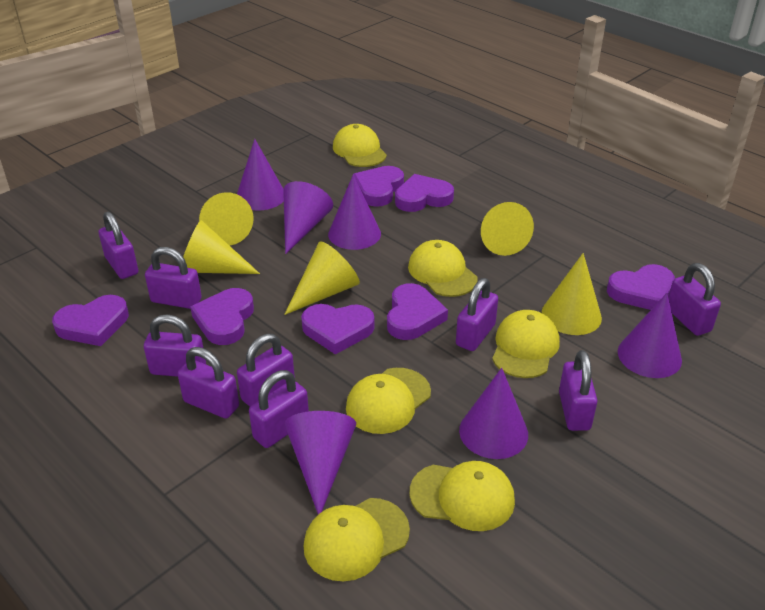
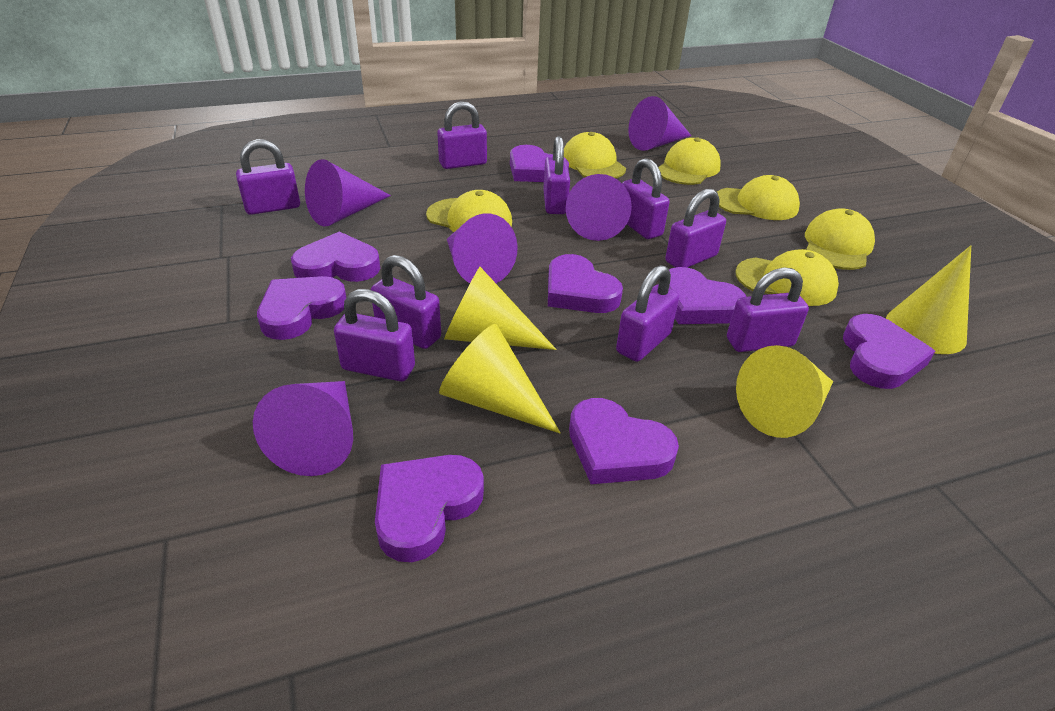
purple cone: 6 -> 5
purple heart: 7 -> 8
yellow cone: 5 -> 4

